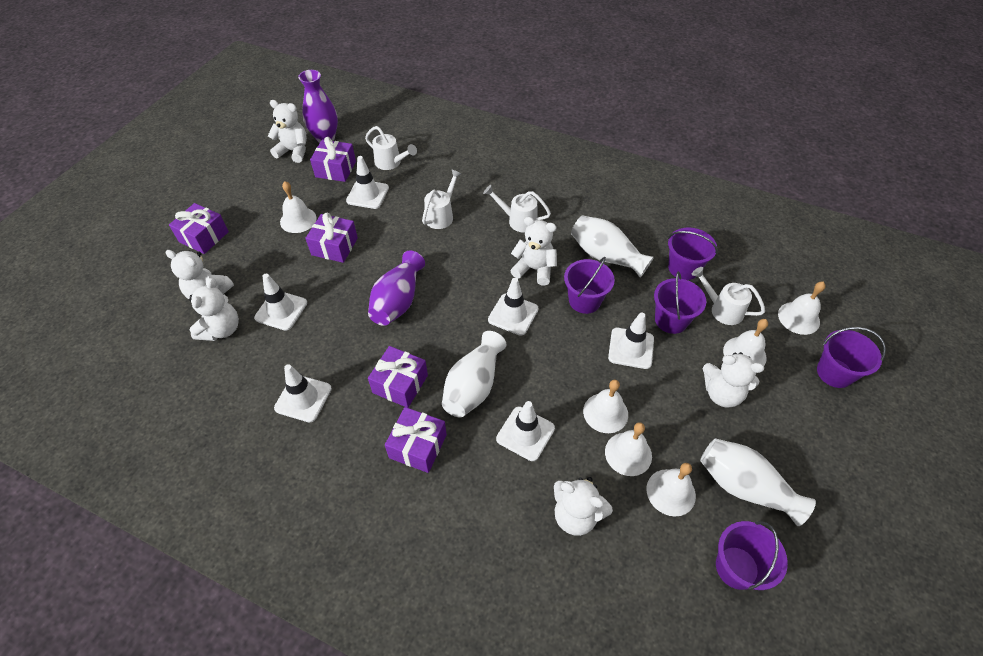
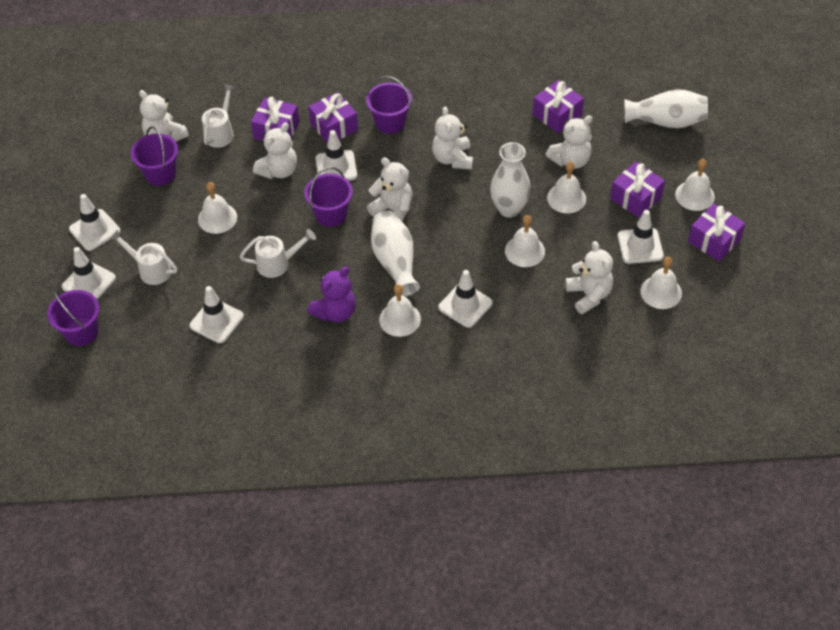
purple bucket: 5 -> 4
purple teddy bear: 0 -> 1
purple vase: 2 -> 0
white watering can: 4 -> 3

